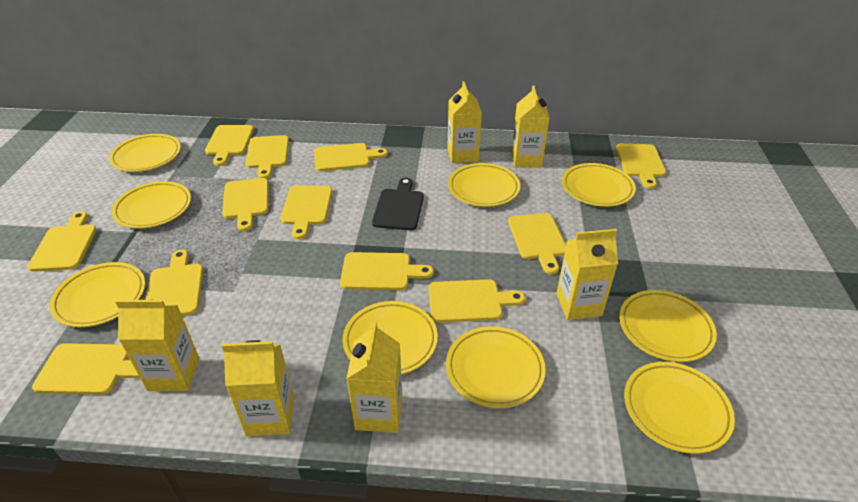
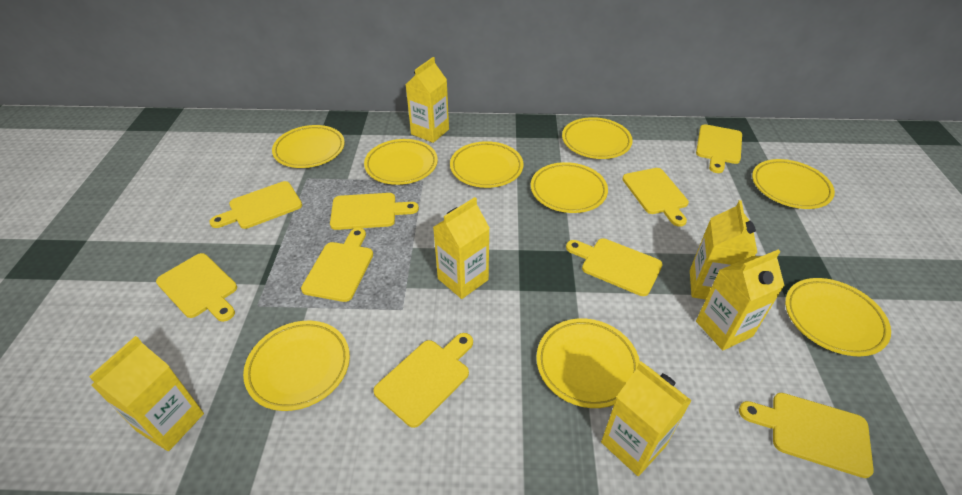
black cutting board: 1 -> 0
yellow cutting board: 12 -> 9

